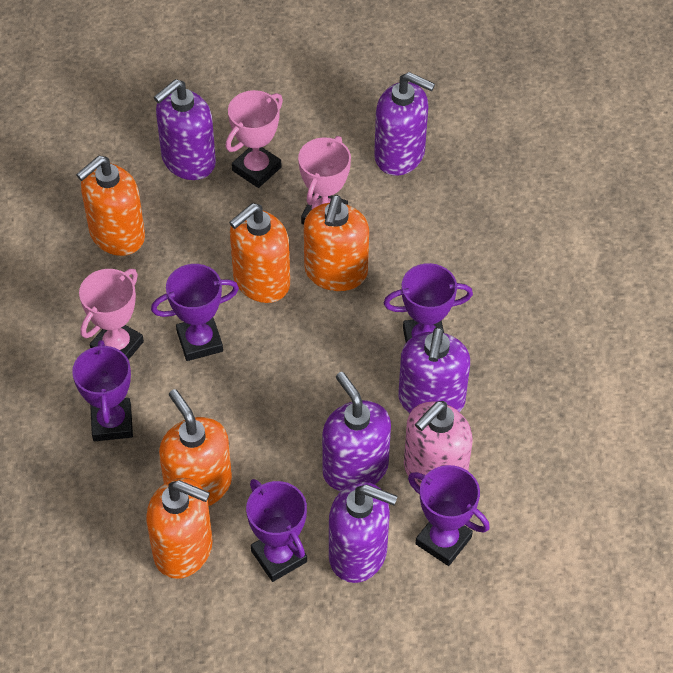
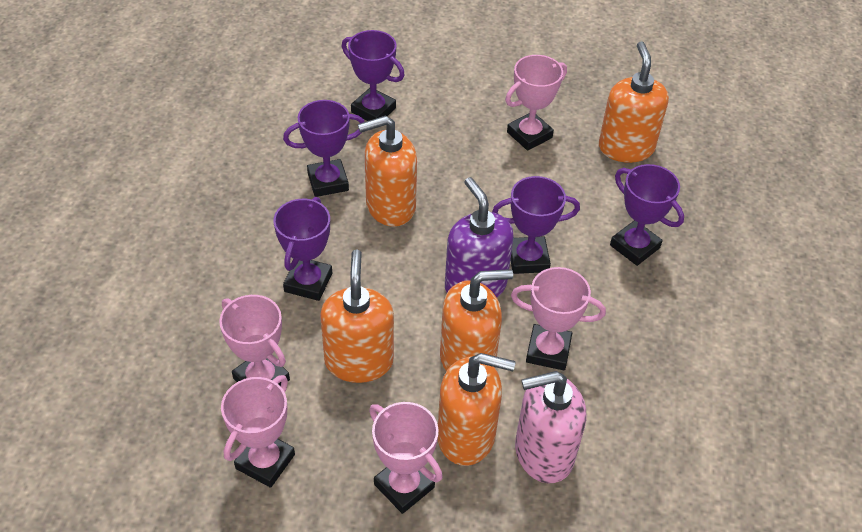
pink trophy: 3 -> 5
purple soap dispenser: 5 -> 1

